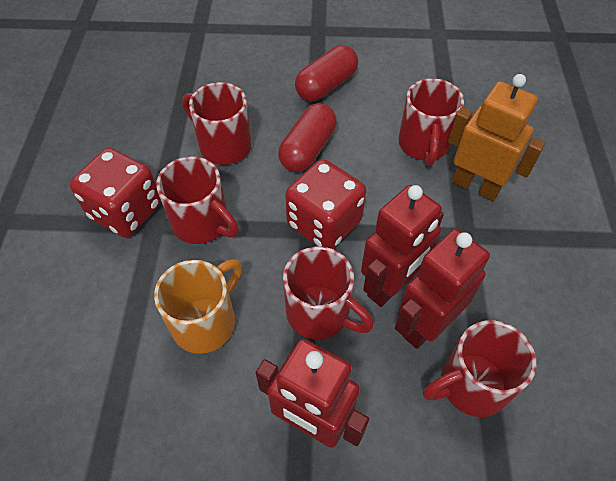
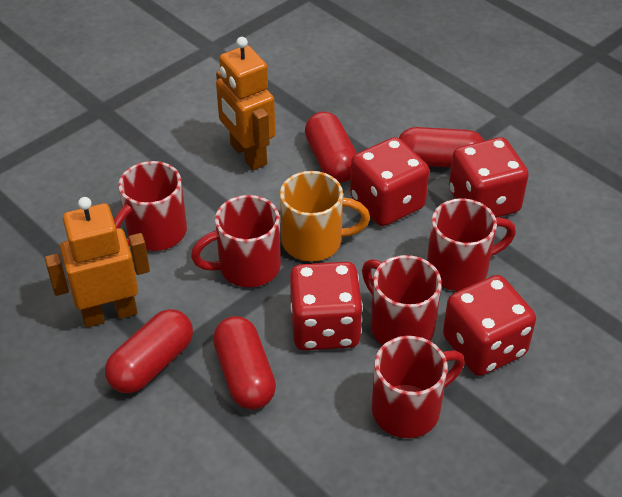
orange robot: 1 -> 2
red capsule: 2 -> 4
red dice: 2 -> 4
red robot: 3 -> 0

